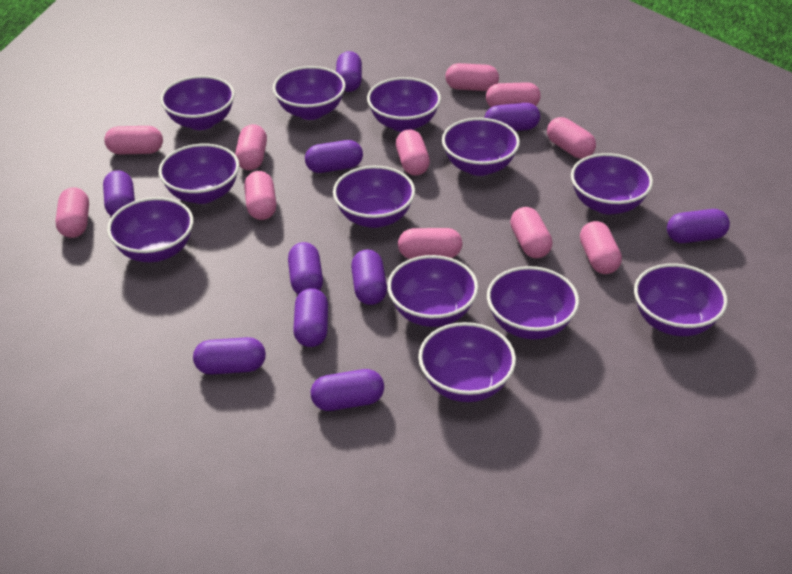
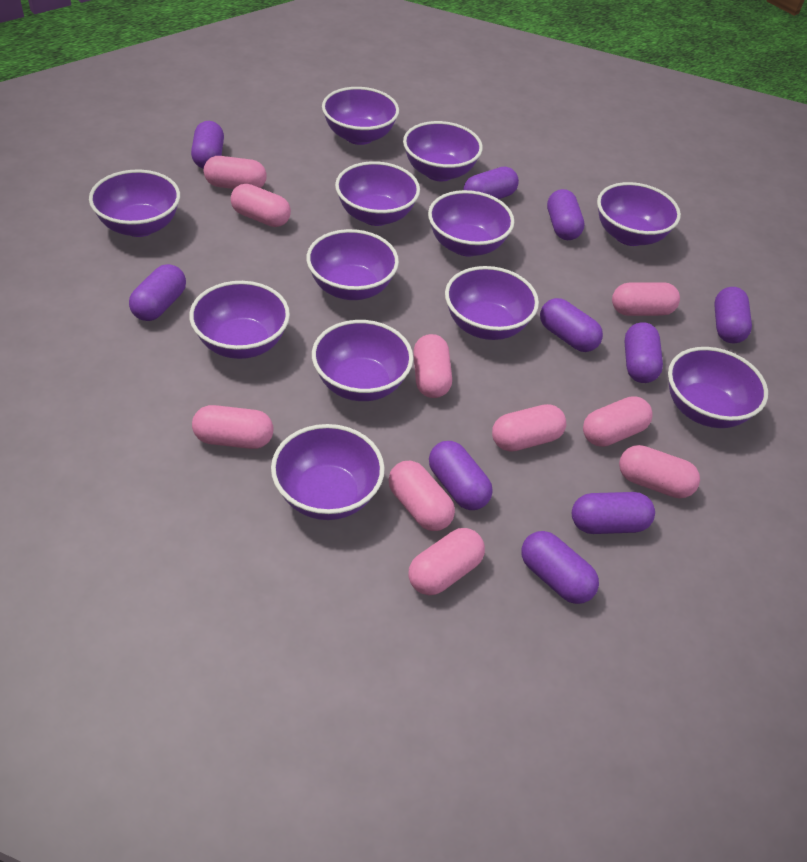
pink capsule: 11 -> 10

